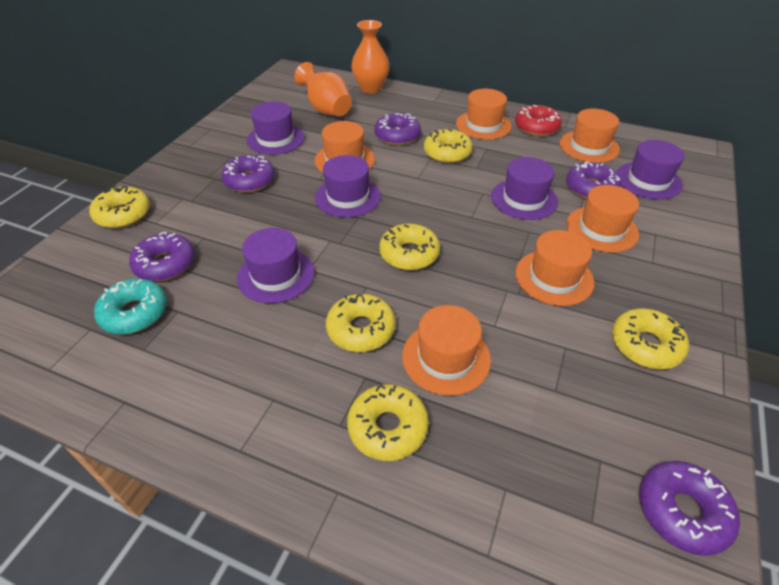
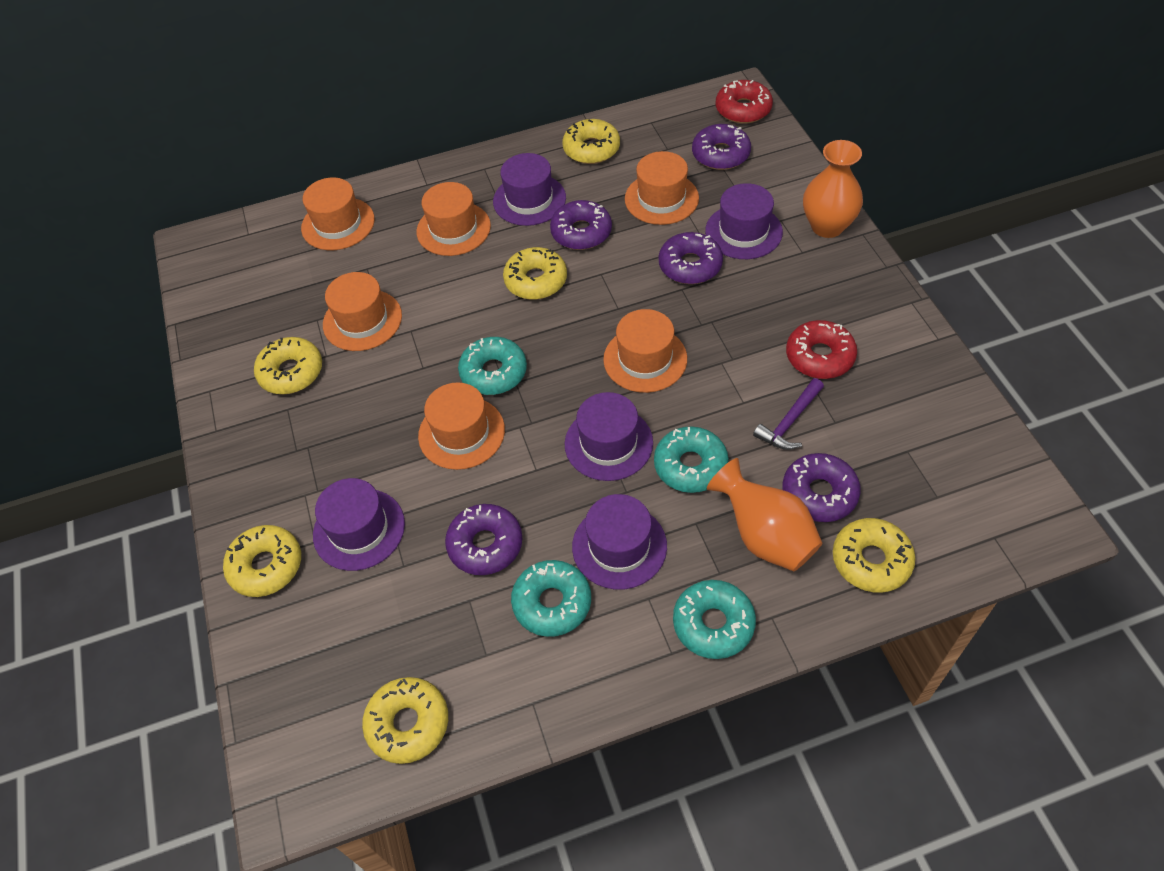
purple hammer: 0 -> 1
red donut: 1 -> 2
turquoise donut: 1 -> 4

